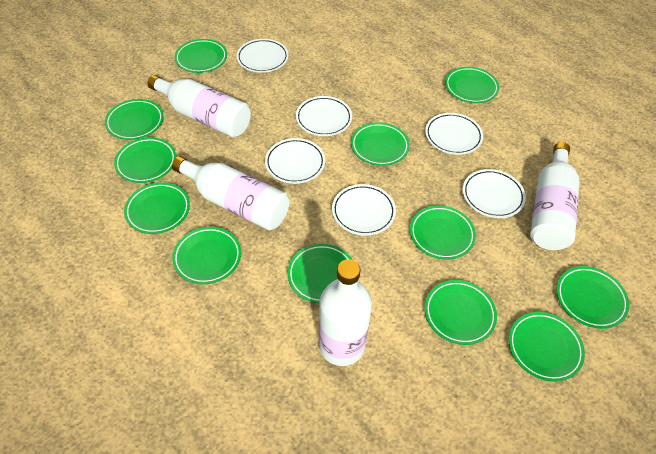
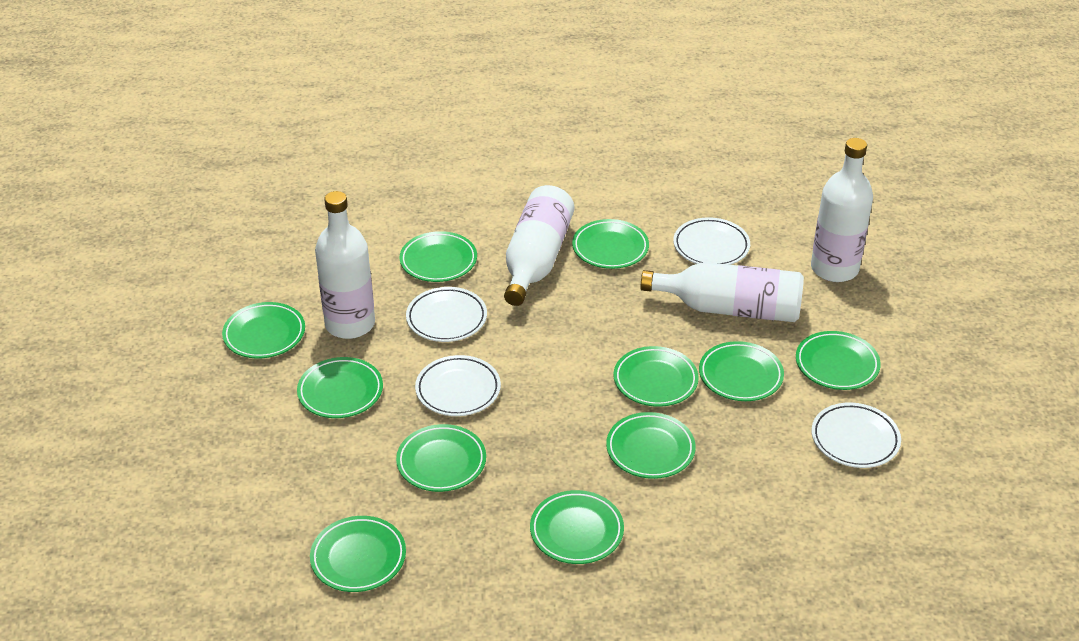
green plate: 12 -> 11
white plate: 6 -> 4

